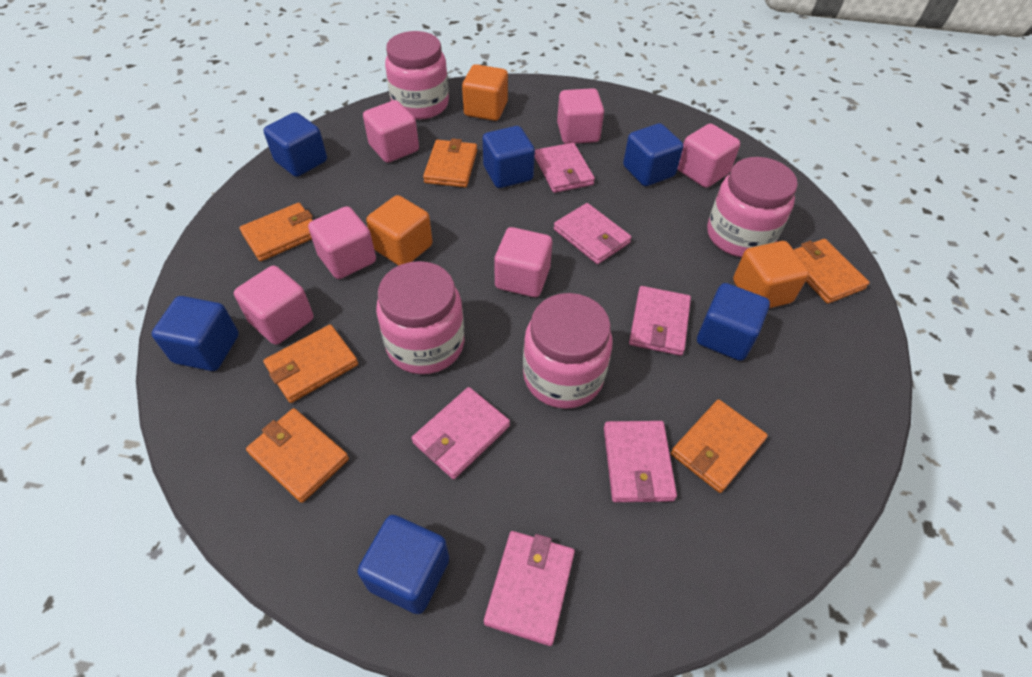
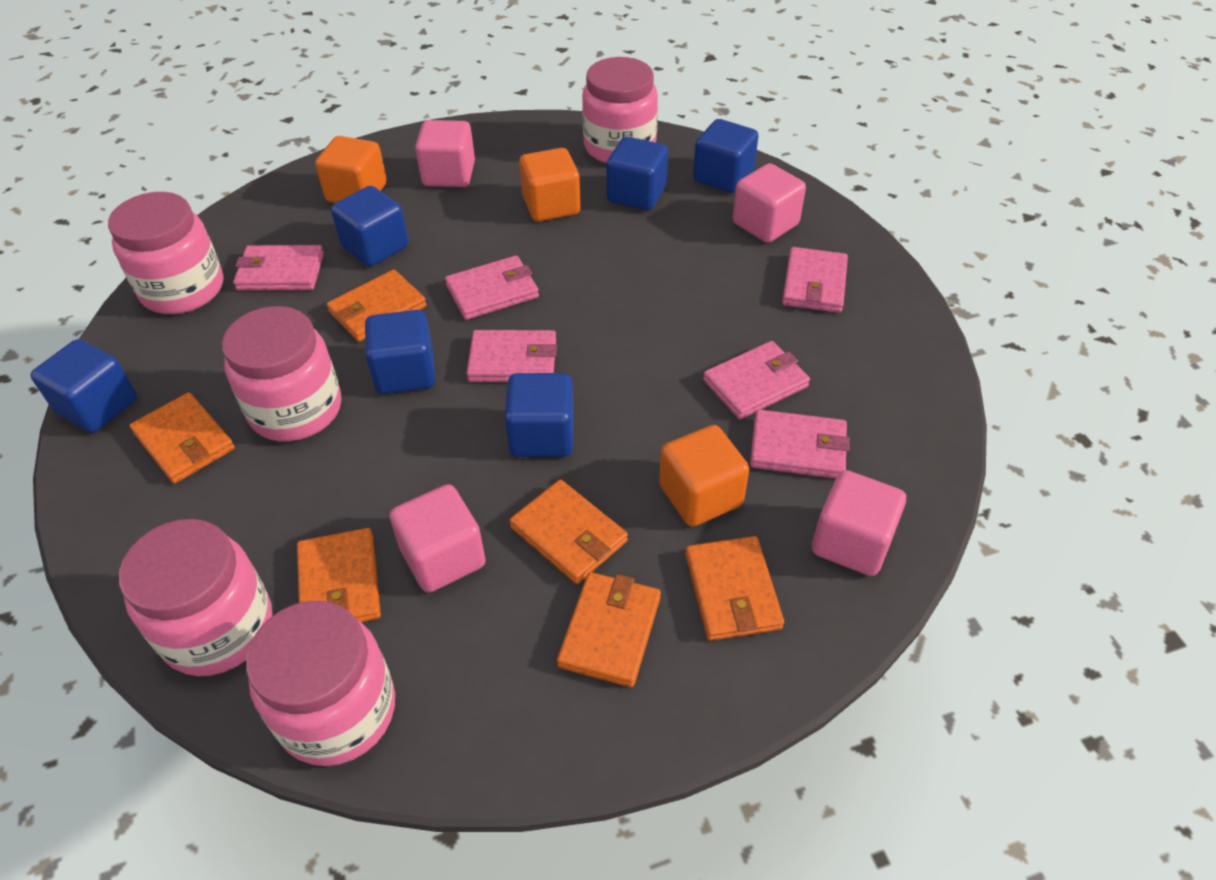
pink cube: 6 -> 4
pink jar: 4 -> 5

